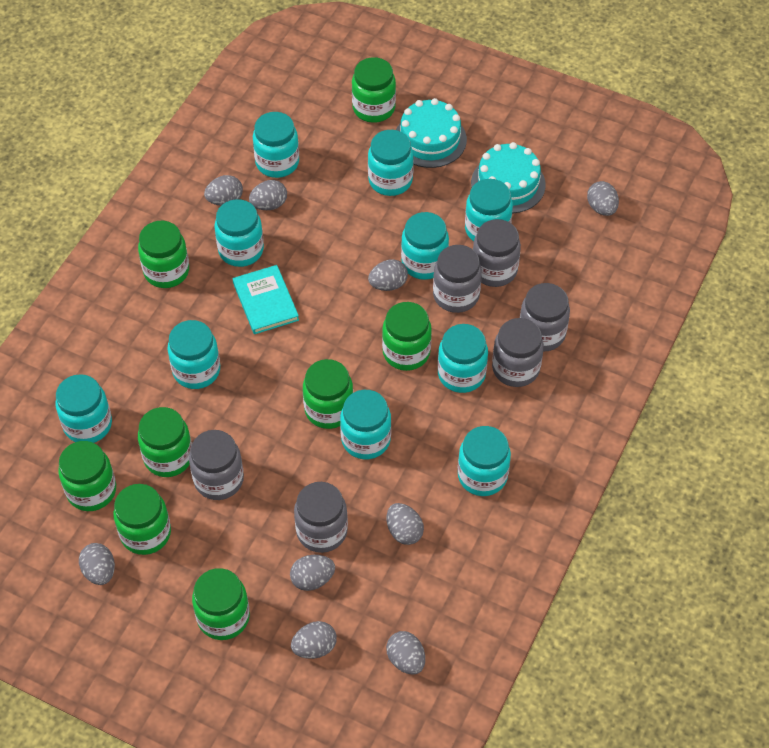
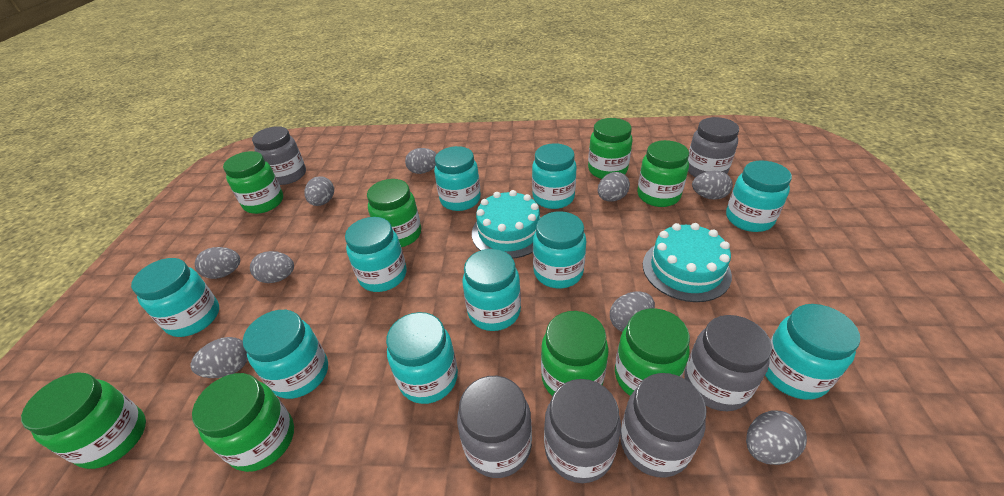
turquoise book: 1 -> 0

